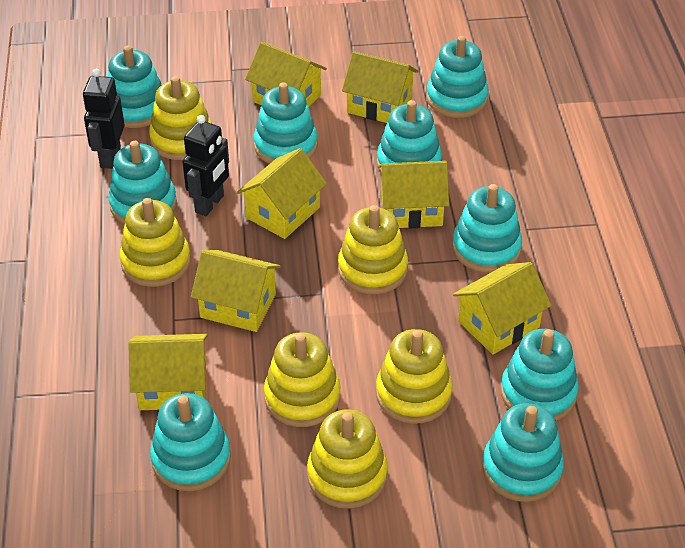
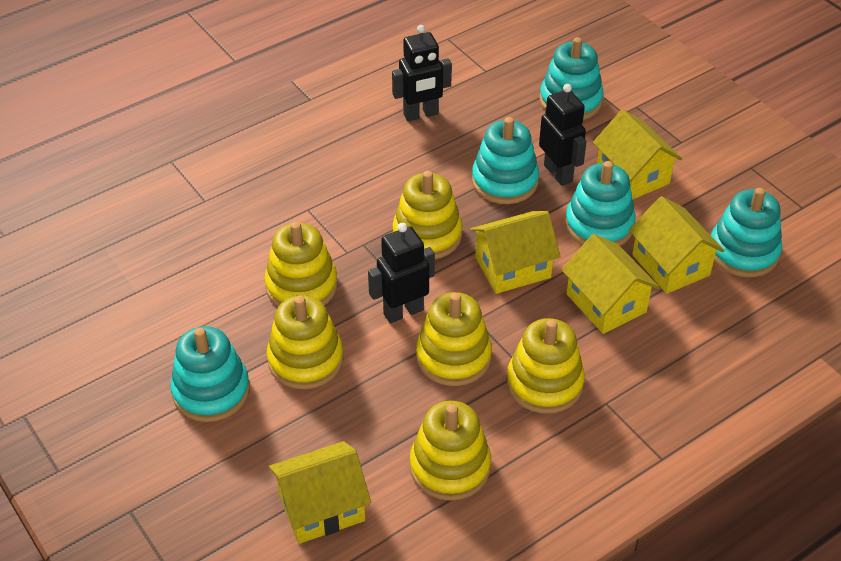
black robot: 2 -> 3
turquoise stacking toy: 9 -> 5
yellow house: 7 -> 5

